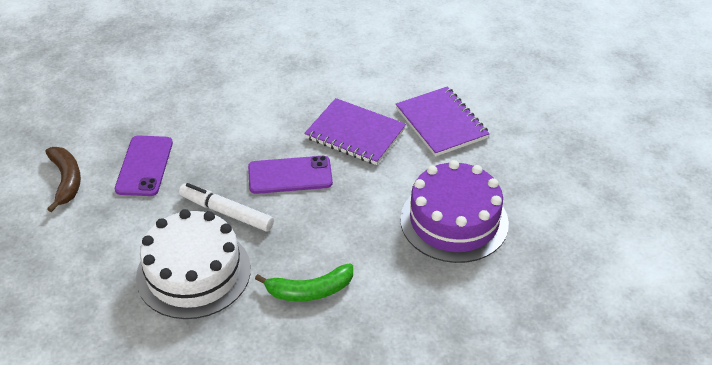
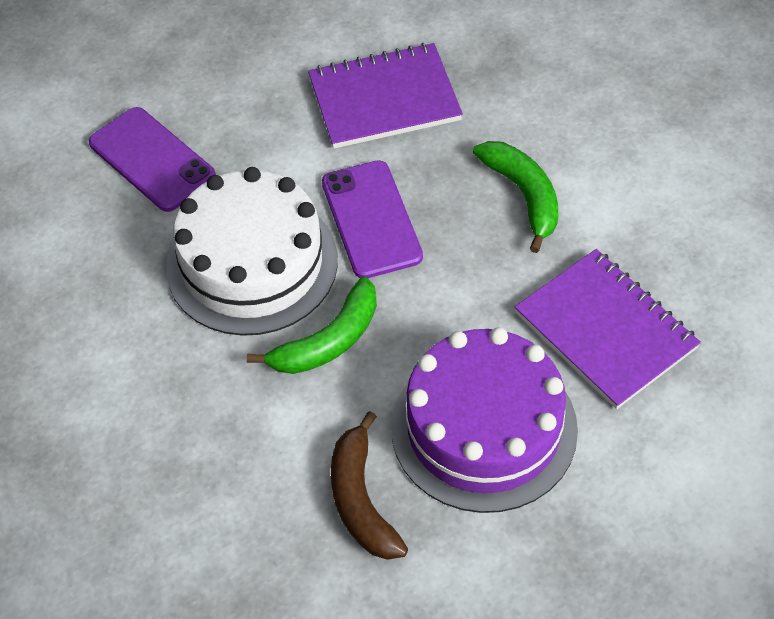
green banana: 1 -> 2
white marker: 1 -> 0

